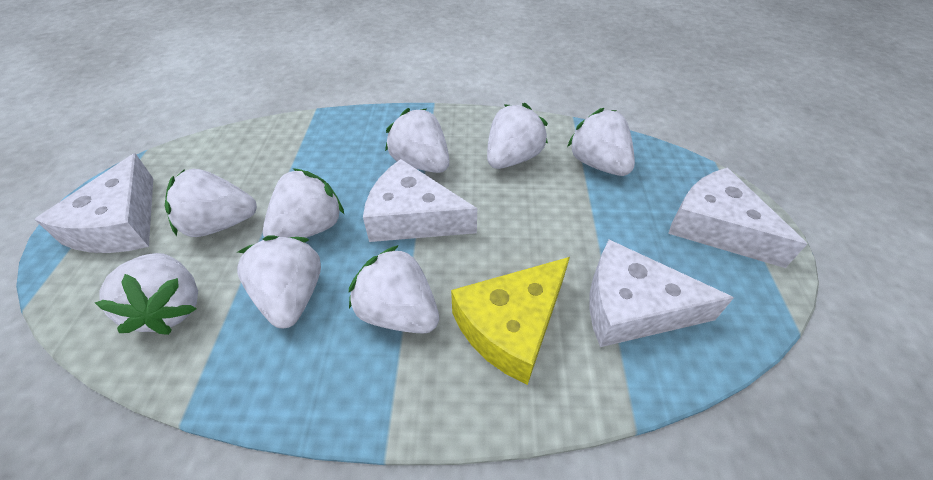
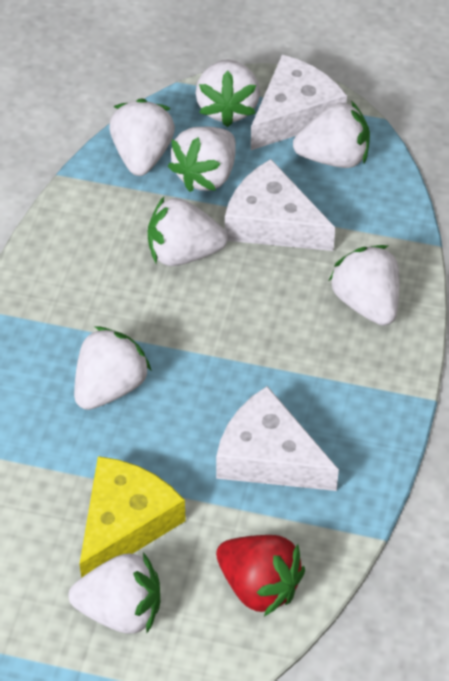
red strawberry: 0 -> 1
white cheese: 4 -> 3

